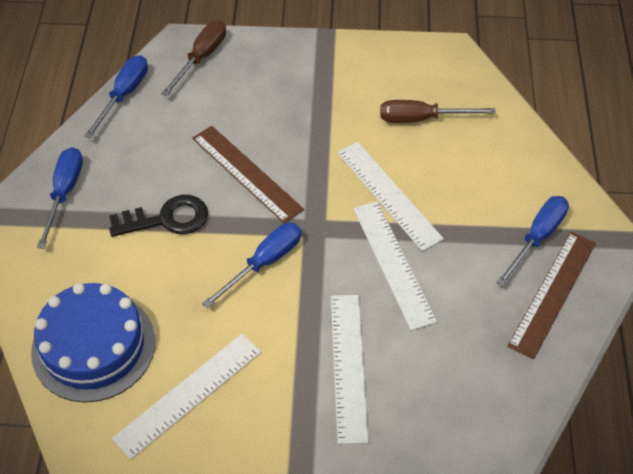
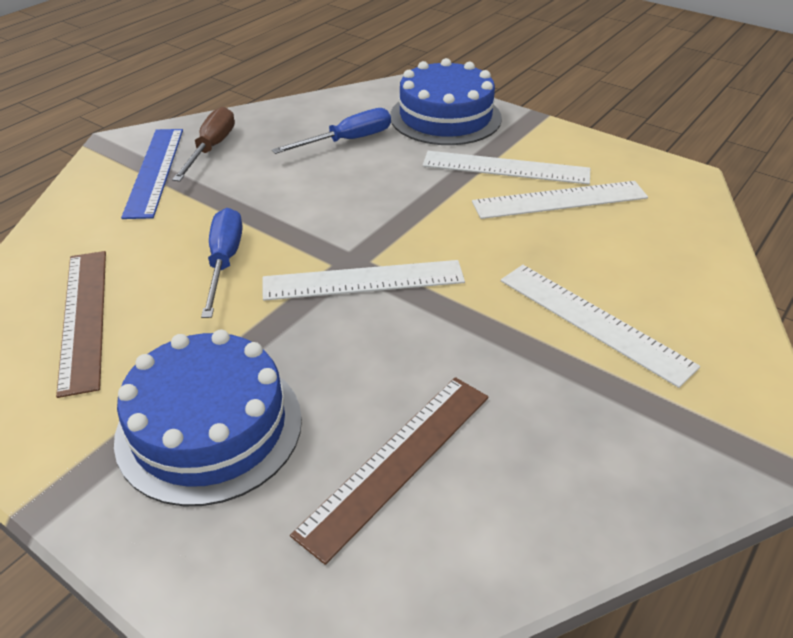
black key: 1 -> 0
blue cake: 1 -> 2
blue ruler: 0 -> 1
blue screwdriver: 4 -> 2
brown screwdriver: 2 -> 1

